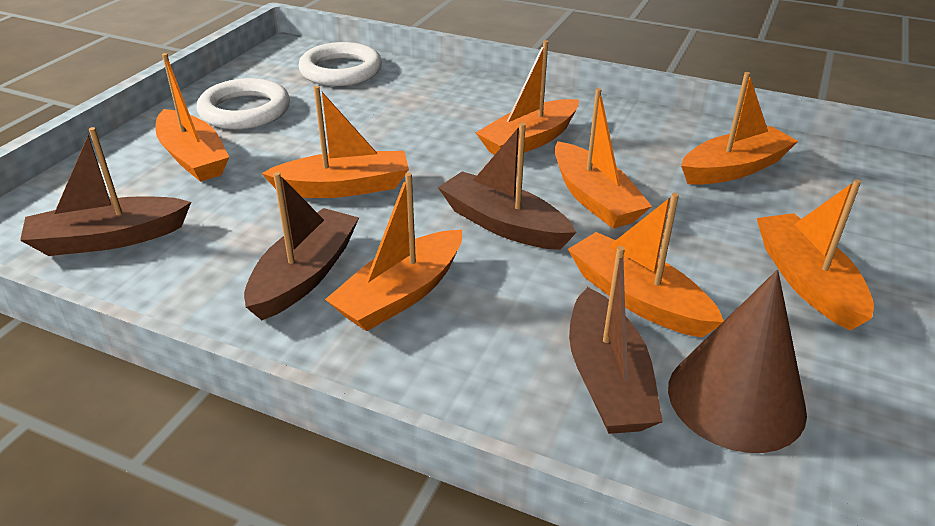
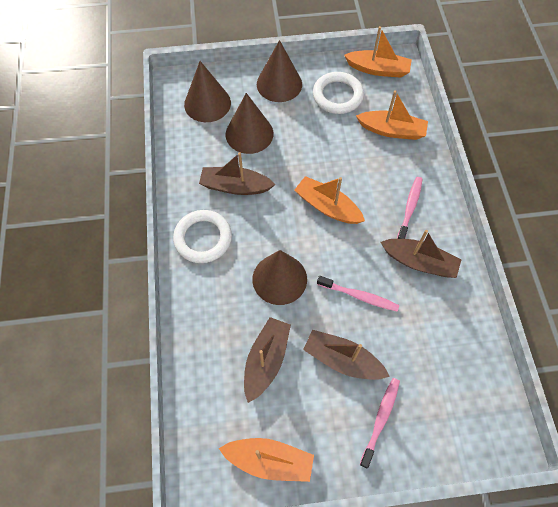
brown cone: 1 -> 4
orange boat: 8 -> 4
pink toothbrush: 0 -> 3

